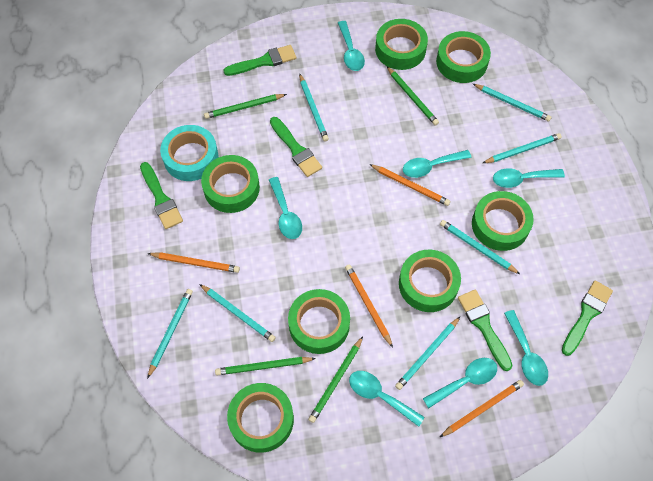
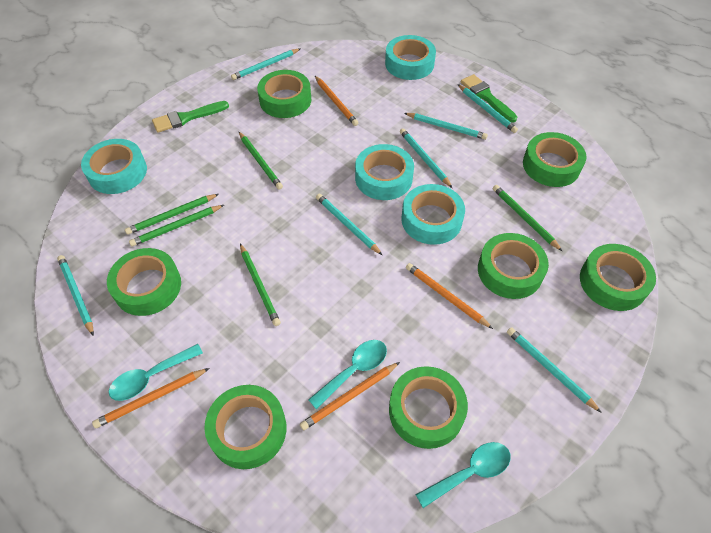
green brush: 5 -> 2
green pencil: 4 -> 5
turquoise spoon: 7 -> 3
turquoise tape: 1 -> 4

